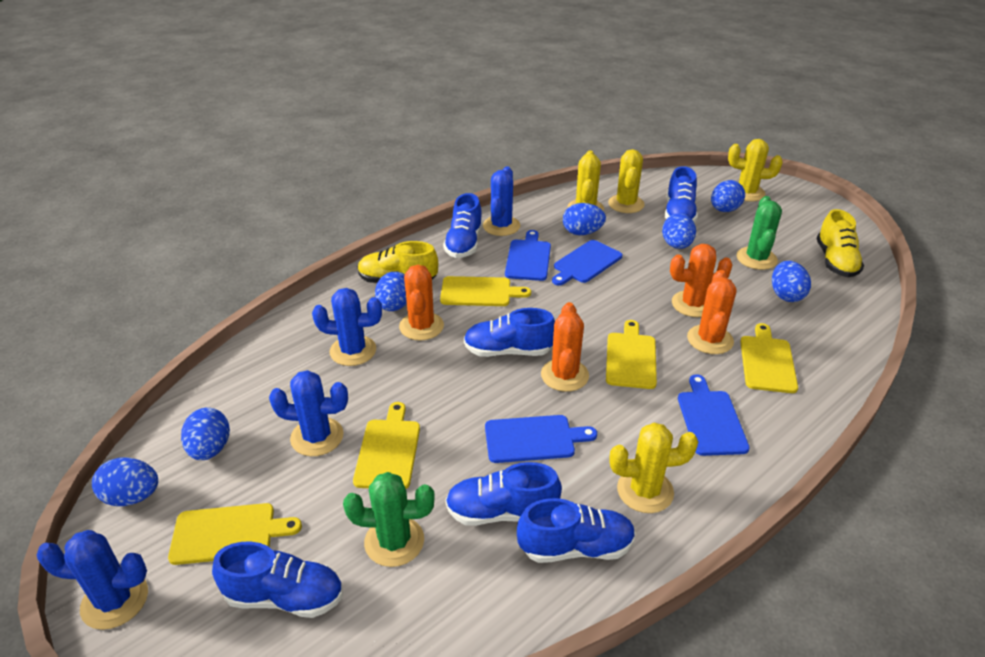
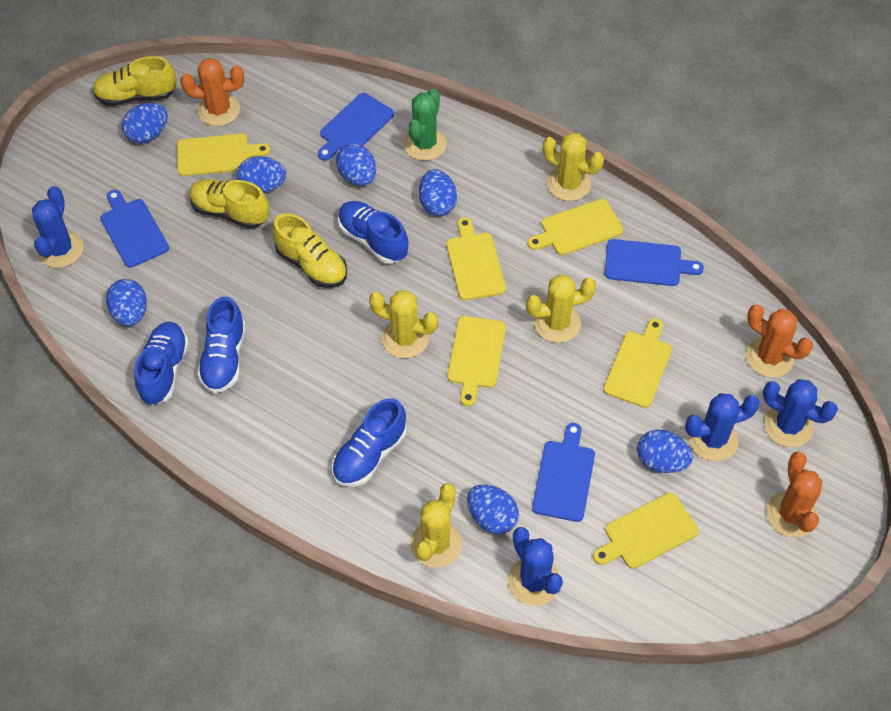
blue shoe: 6 -> 4
green cactus: 2 -> 1
orange cactus: 4 -> 3
yellow cutting board: 5 -> 6
yellow shoe: 2 -> 3

